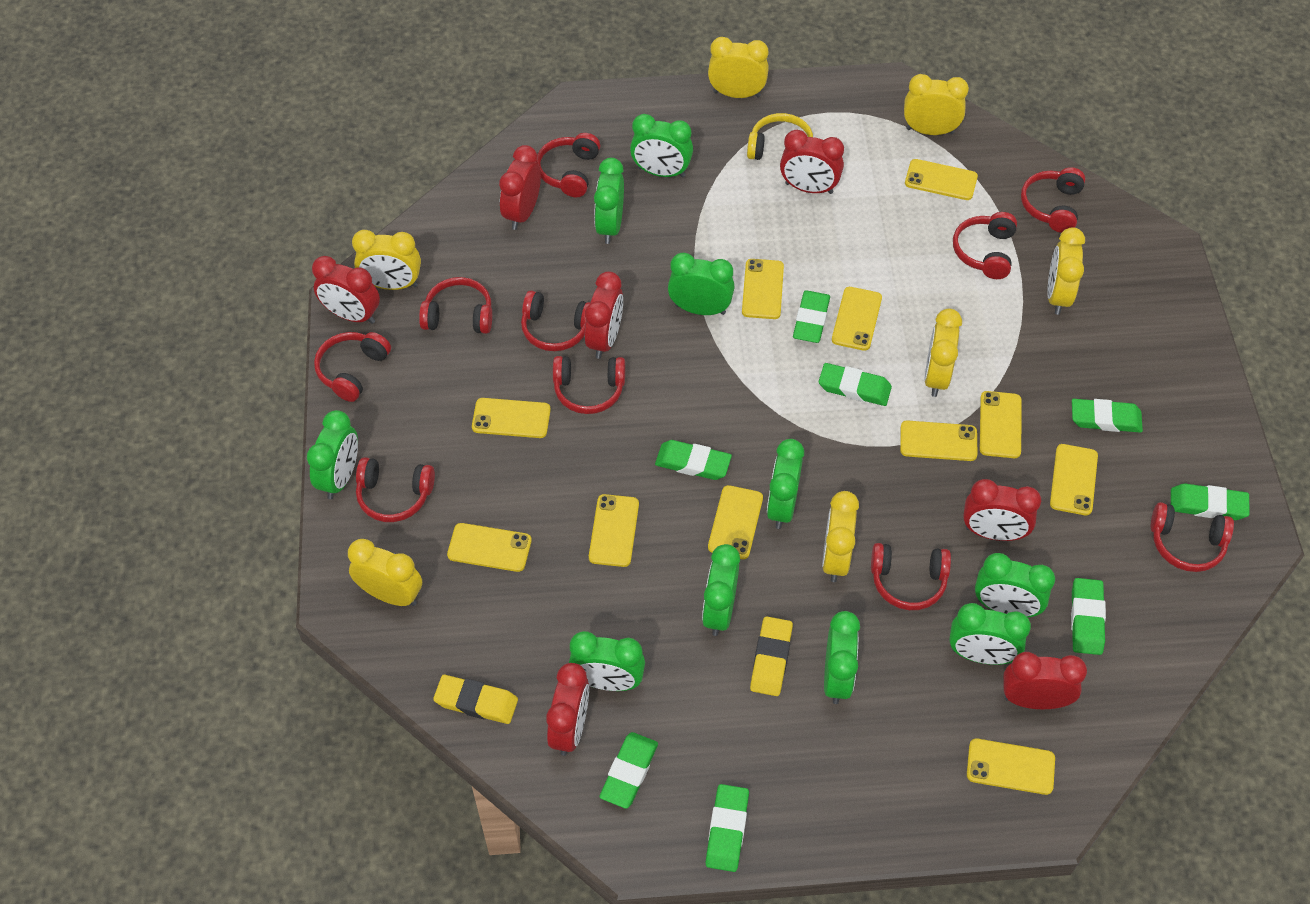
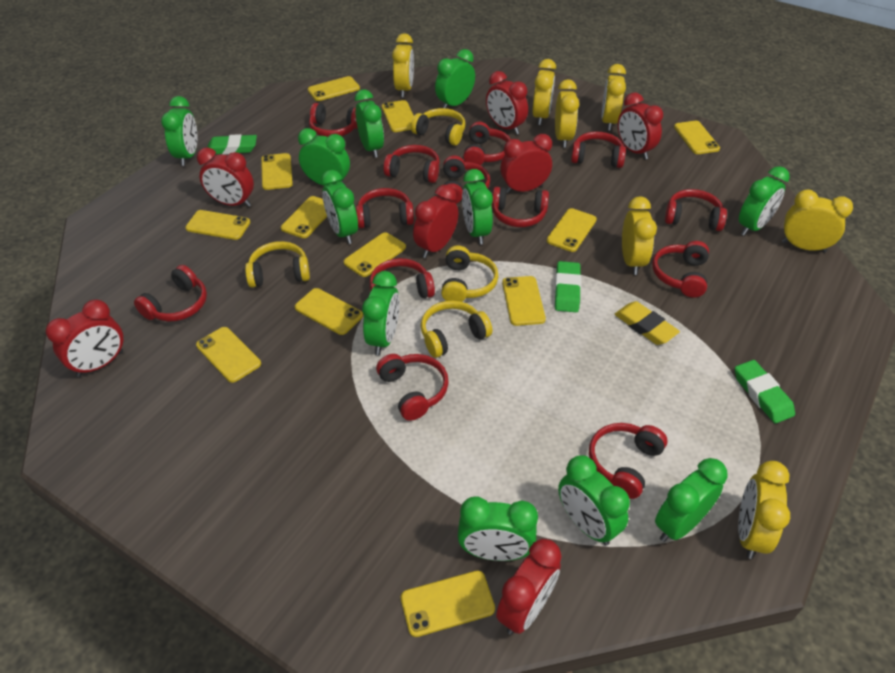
green clock: 10 -> 11
green eraser: 8 -> 3
red headphones: 10 -> 13
yellow eraser: 2 -> 1
yellow headphones: 1 -> 4
yellow phone: 11 -> 12

